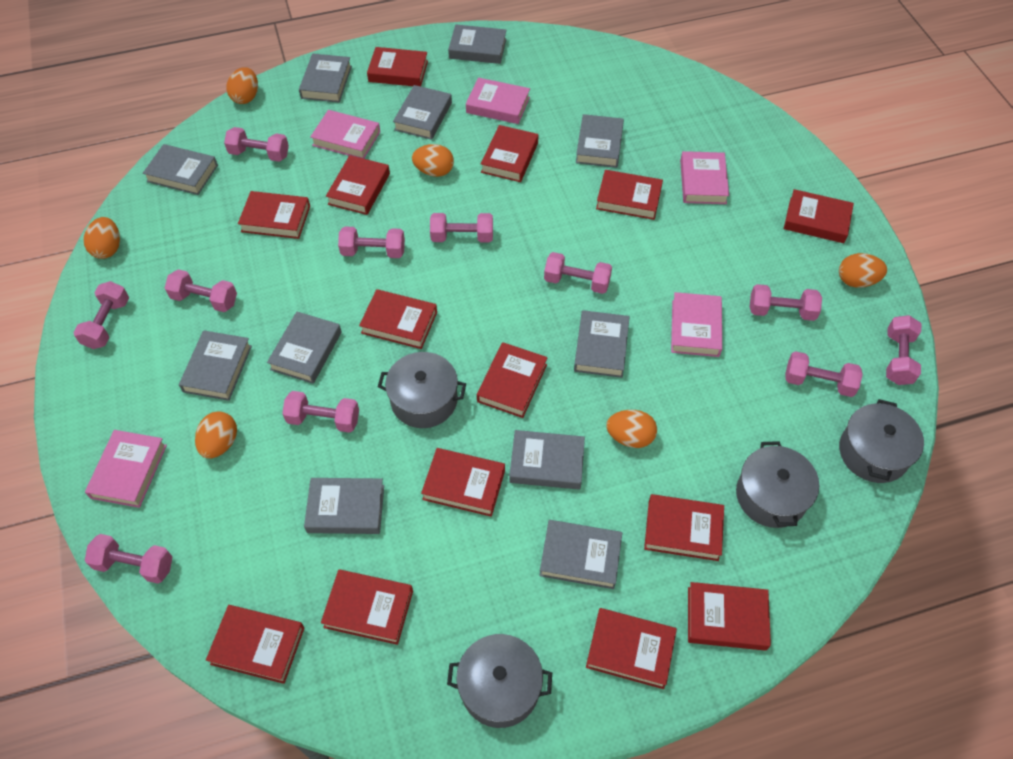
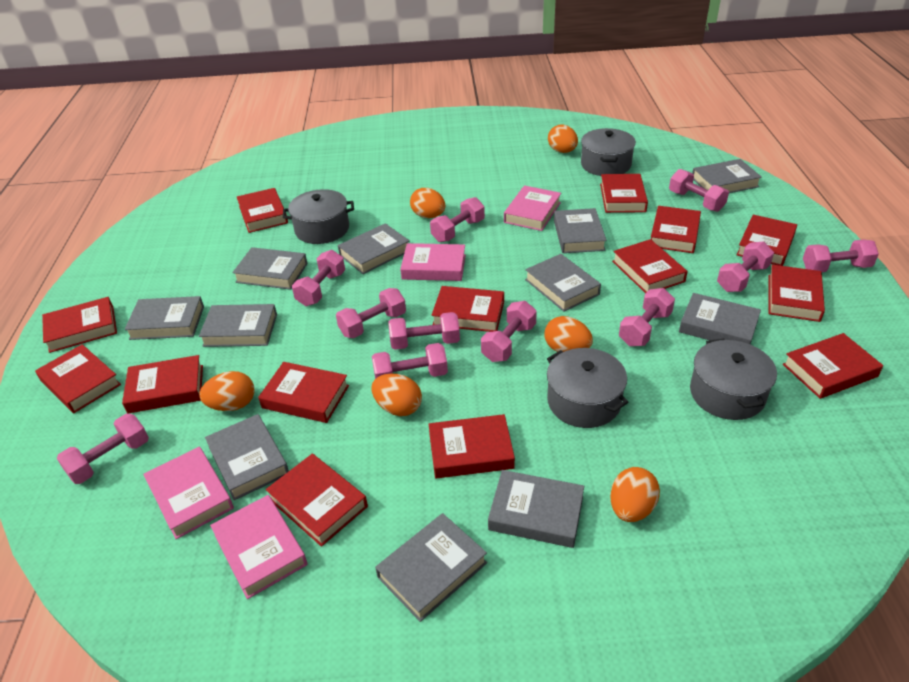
pink book: 5 -> 4

